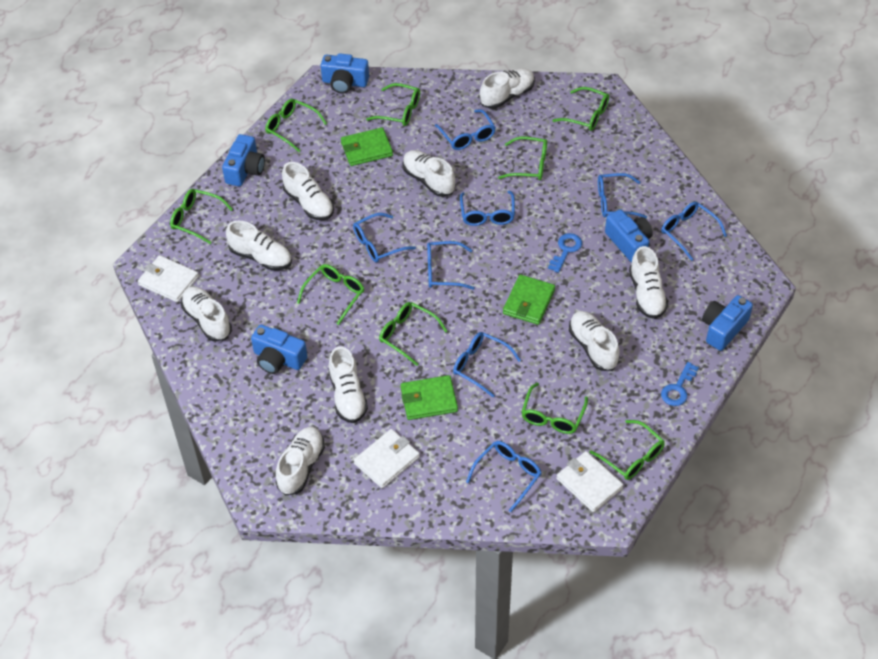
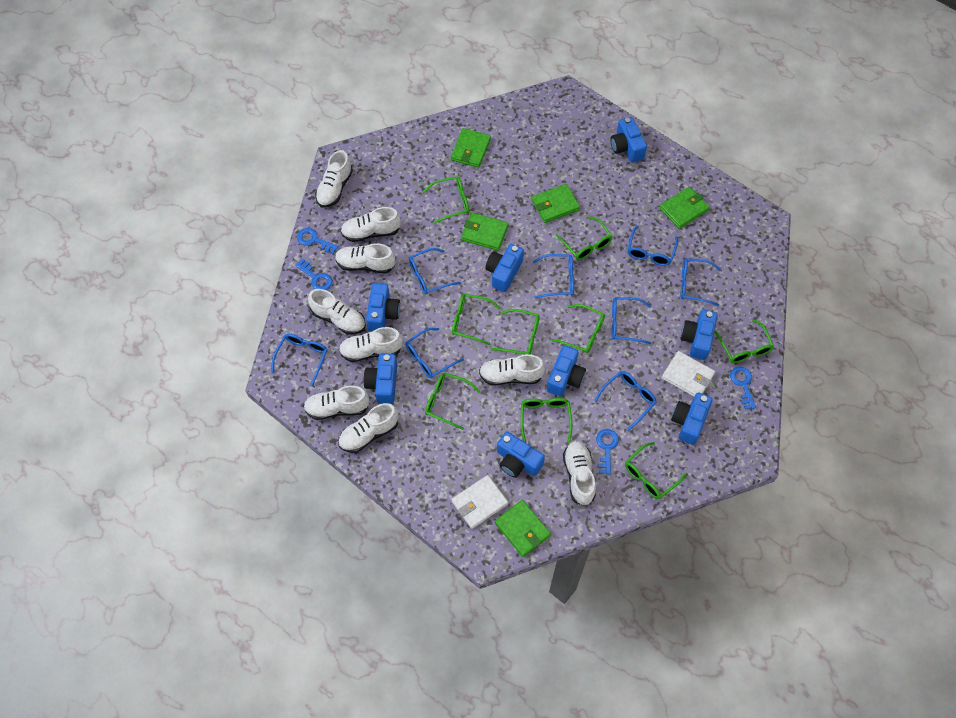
blue camera: 5 -> 8
blue key: 2 -> 4
green wallet: 3 -> 5
white wallet: 3 -> 2

